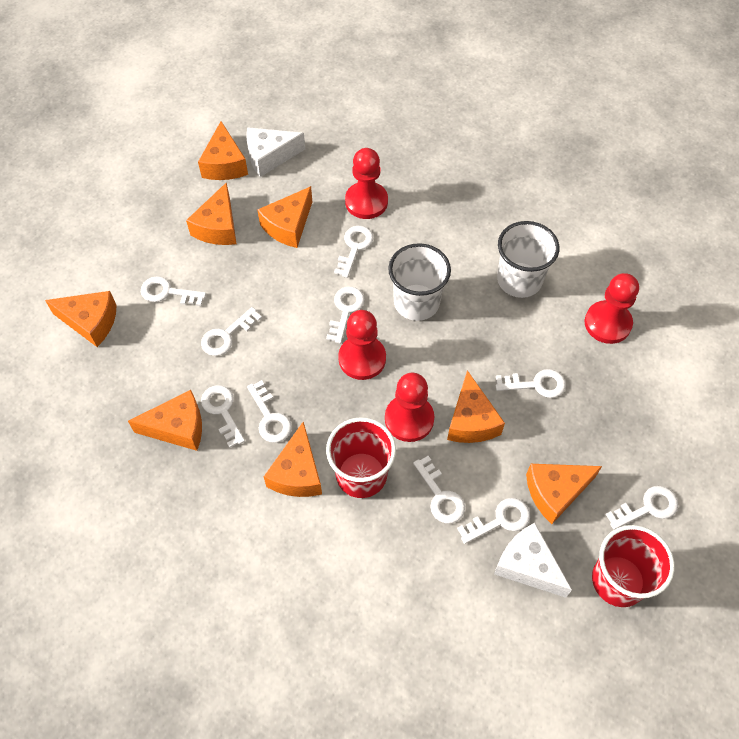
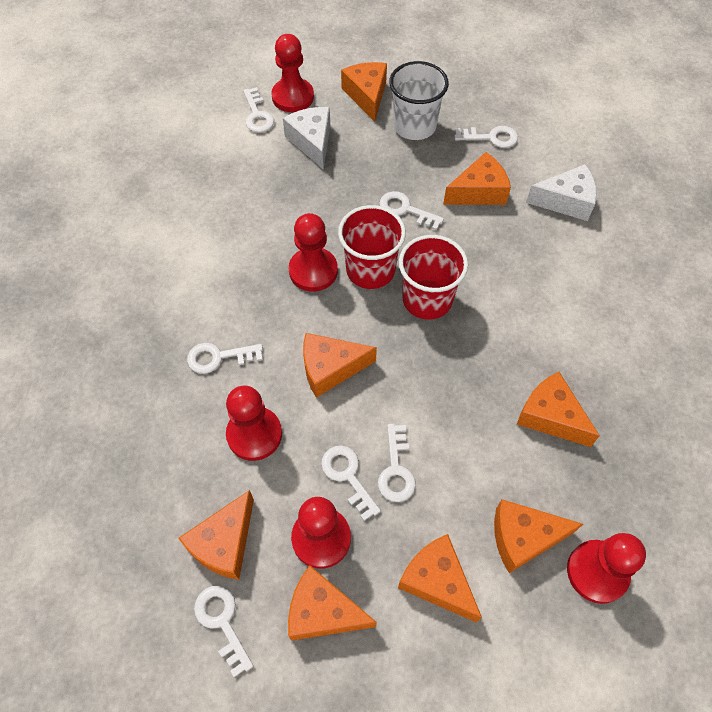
red pawn: 4 -> 5
white cup: 2 -> 1
white key: 10 -> 7

